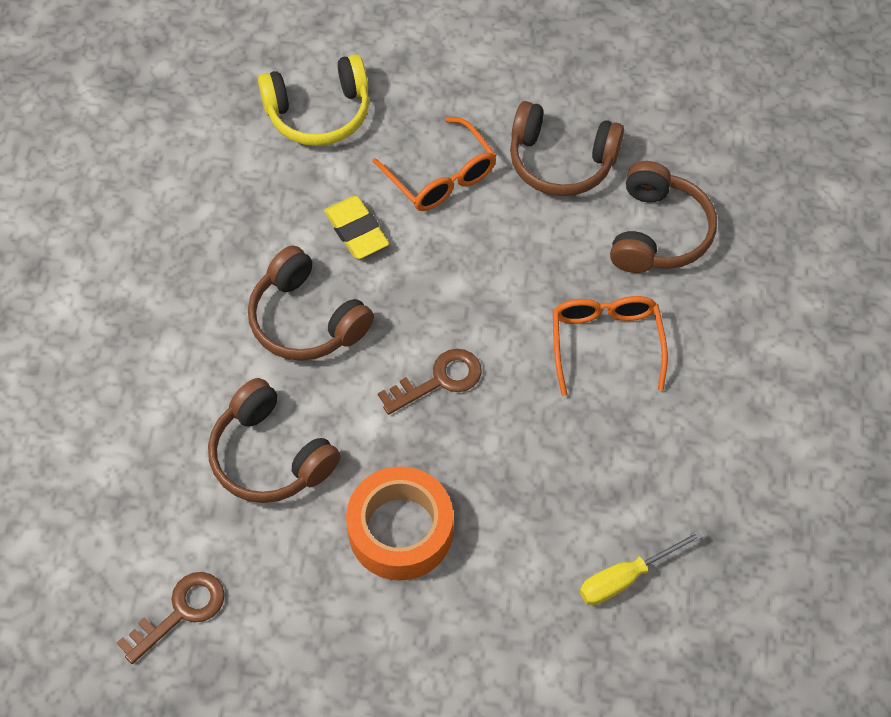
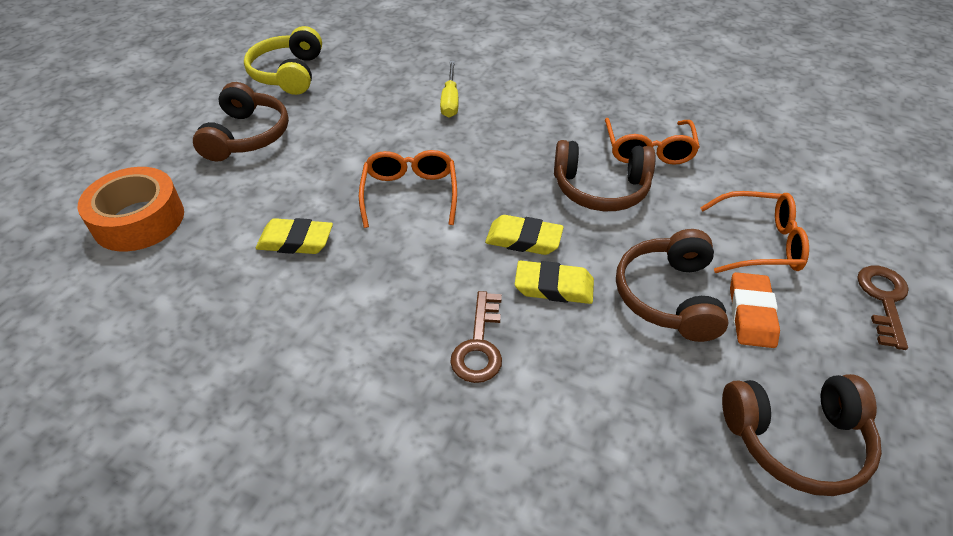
orange eraser: 0 -> 1
orange glasses: 2 -> 3
yellow eraser: 1 -> 3

